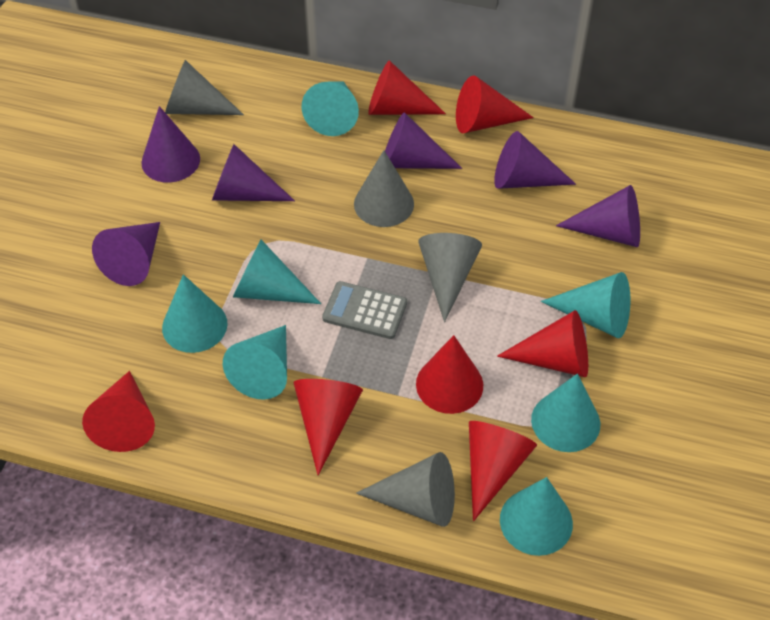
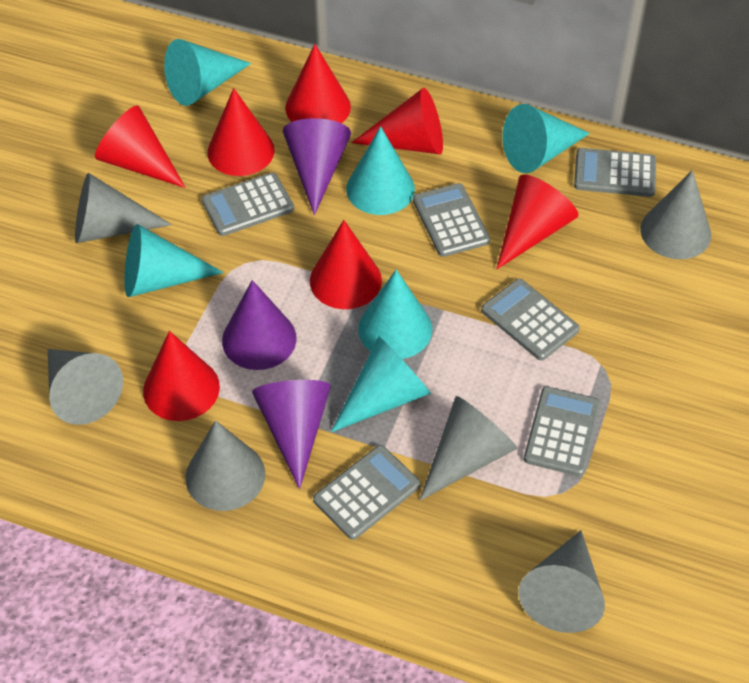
grey calculator: 1 -> 6
grey cone: 4 -> 6
purple cone: 6 -> 3
turquoise cone: 7 -> 6

